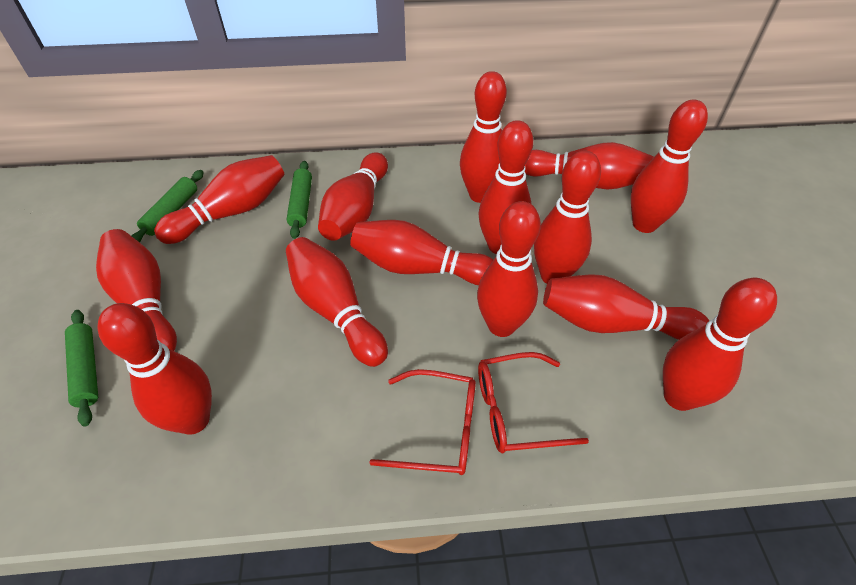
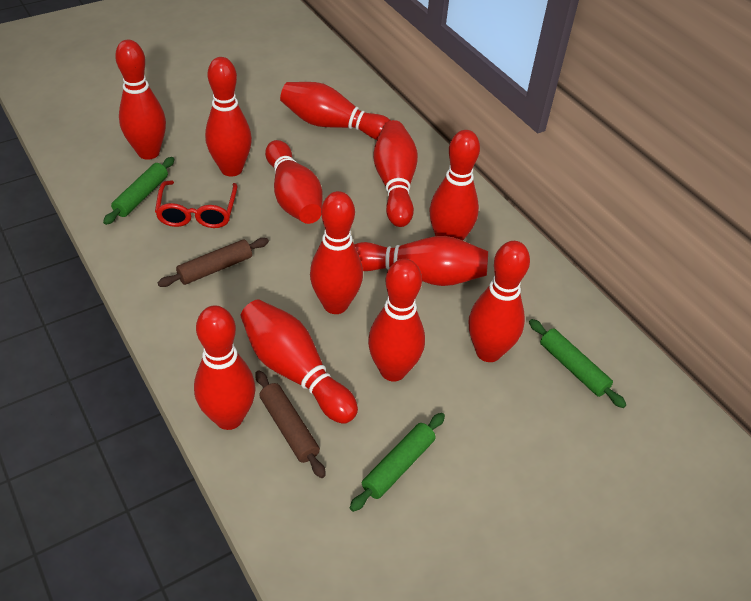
brown rolling pin: 0 -> 2
red bowling pin: 14 -> 12
red glasses: 2 -> 1

